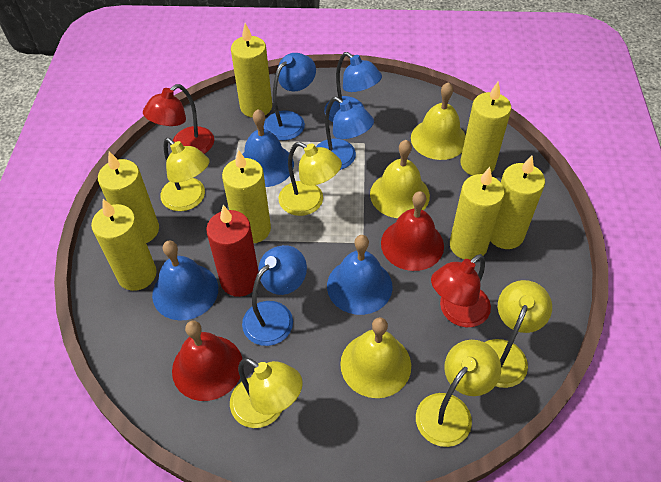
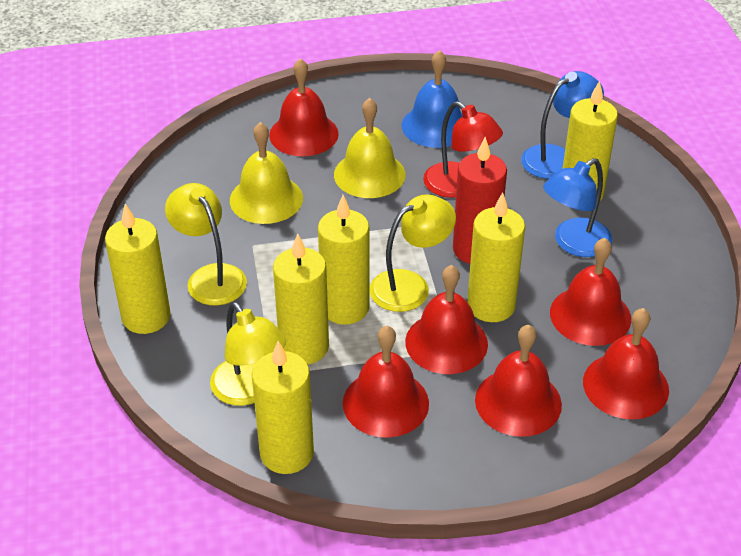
blue bell: 3 -> 1
blue lamp: 4 -> 2
red bell: 2 -> 6
red lamp: 2 -> 1
yellow bell: 3 -> 2
yellow candle: 7 -> 6
yellow lamp: 5 -> 3

